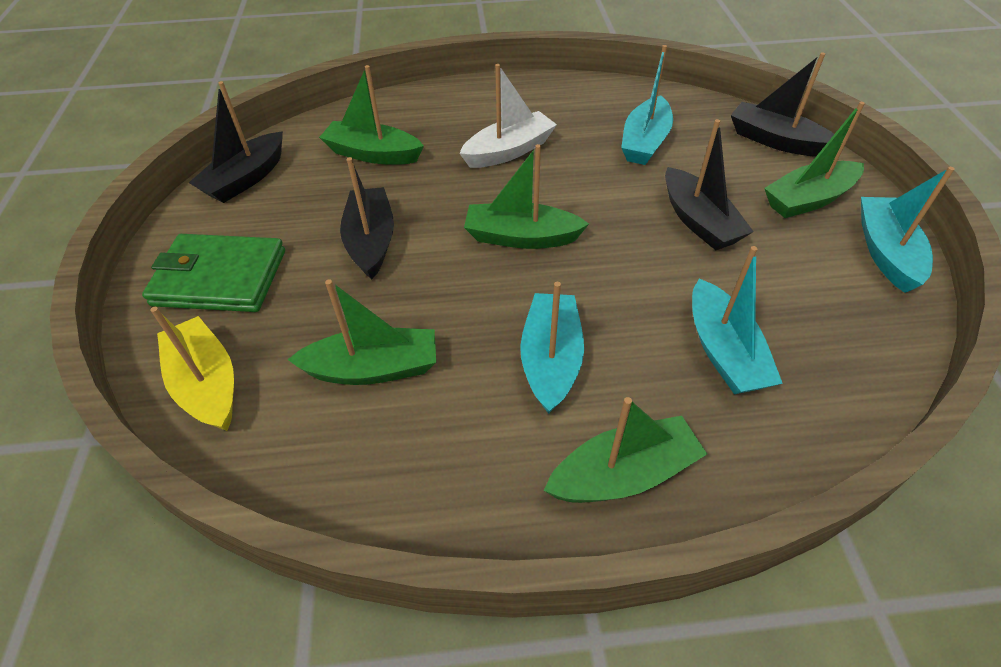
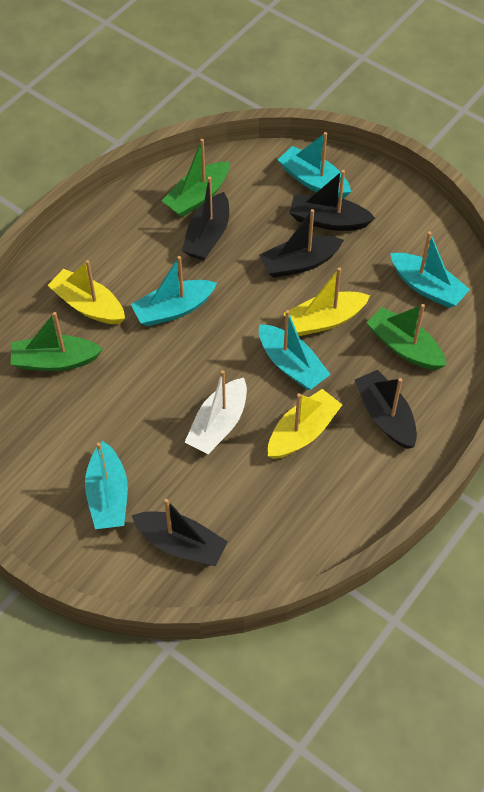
black boat: 4 -> 5
green boat: 5 -> 3
green wallet: 1 -> 0
turquoise boat: 4 -> 5
yellow boat: 1 -> 3

